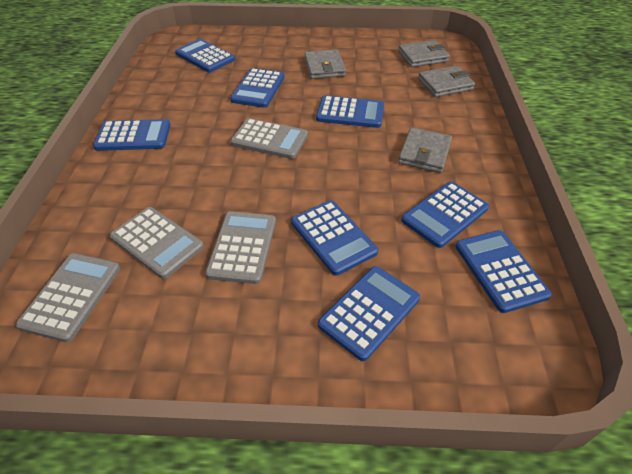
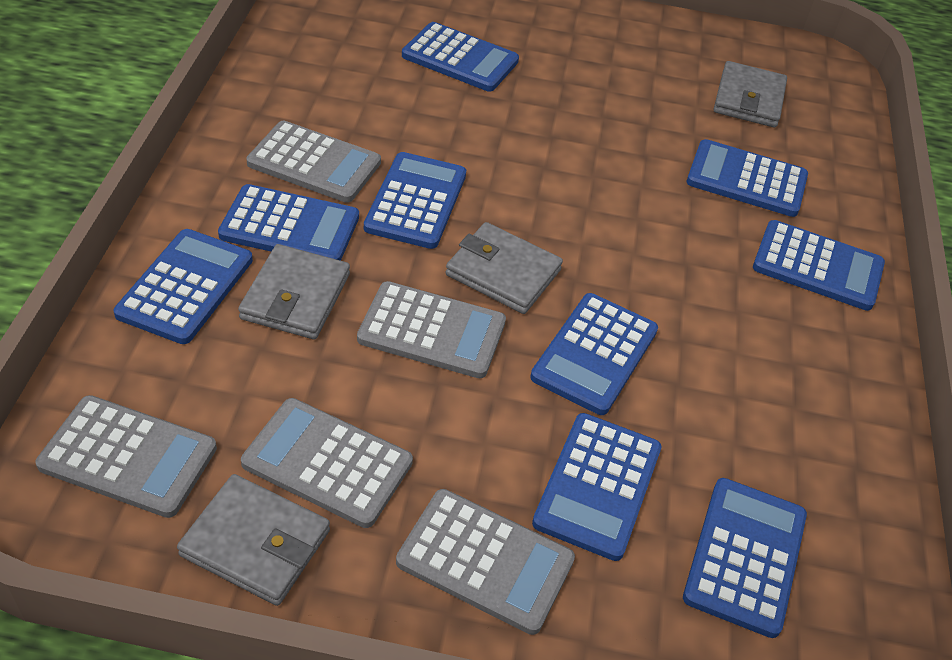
blue calculator: 8 -> 9
grey calculator: 4 -> 5

